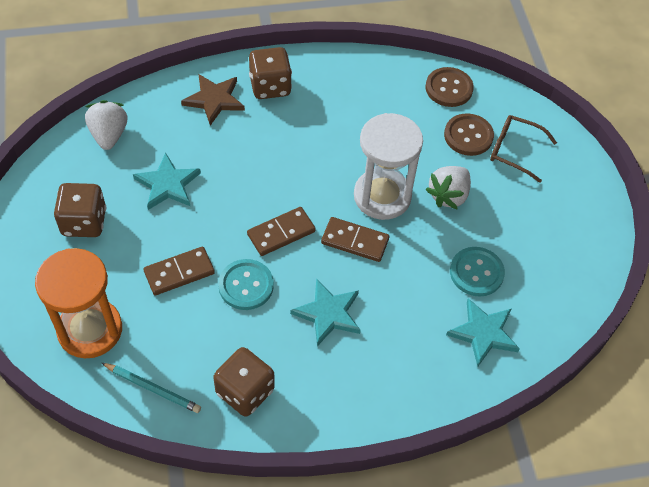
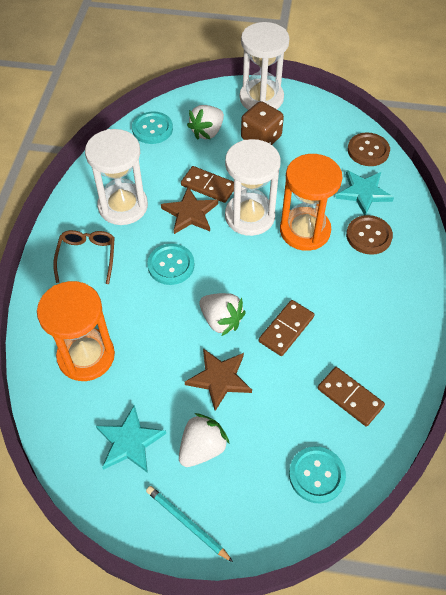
brown dice: 3 -> 1
brown star: 1 -> 2
orange hourglass: 1 -> 2
turquoise button: 2 -> 3
turquoise star: 3 -> 2
white hourglass: 1 -> 3
white strawberry: 2 -> 3

